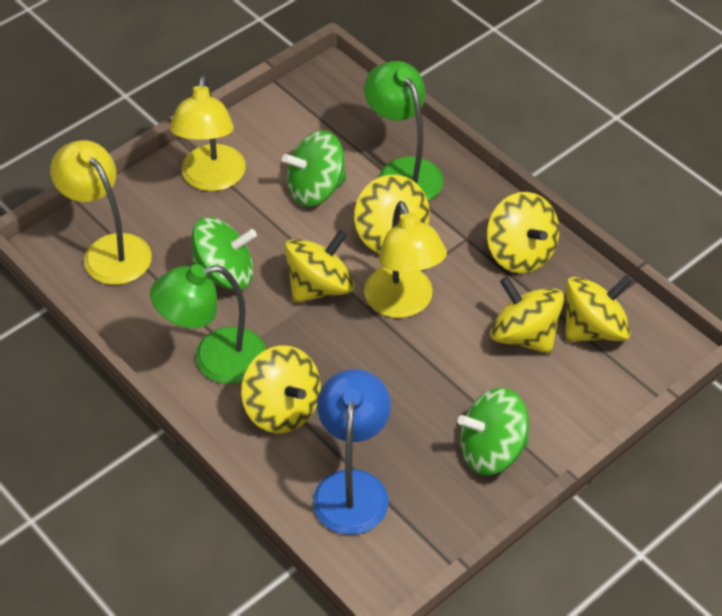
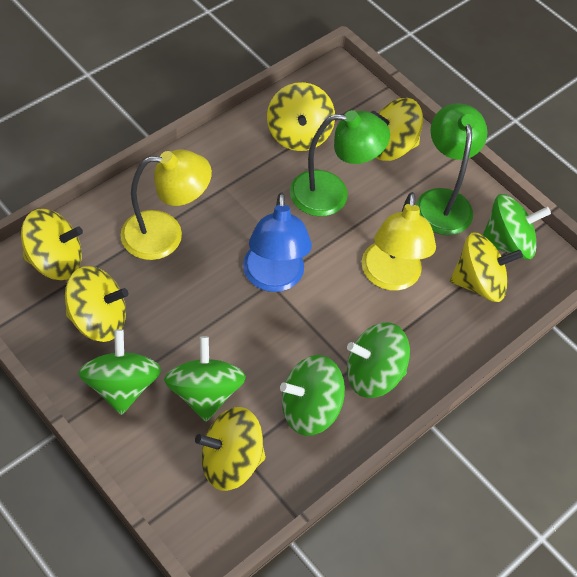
green spinning top: 3 -> 5
yellow lamp: 3 -> 2

